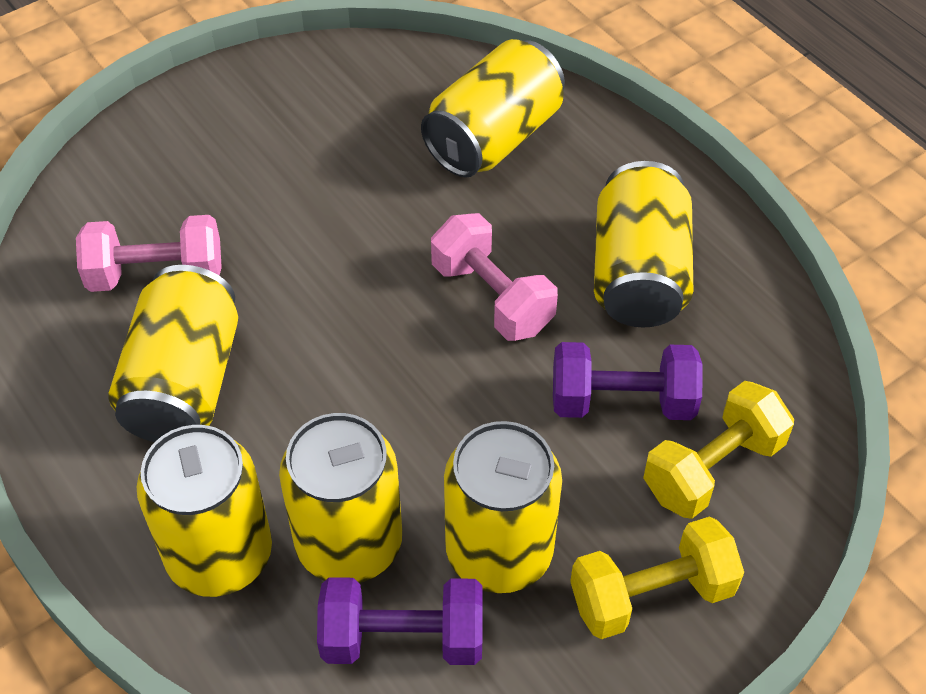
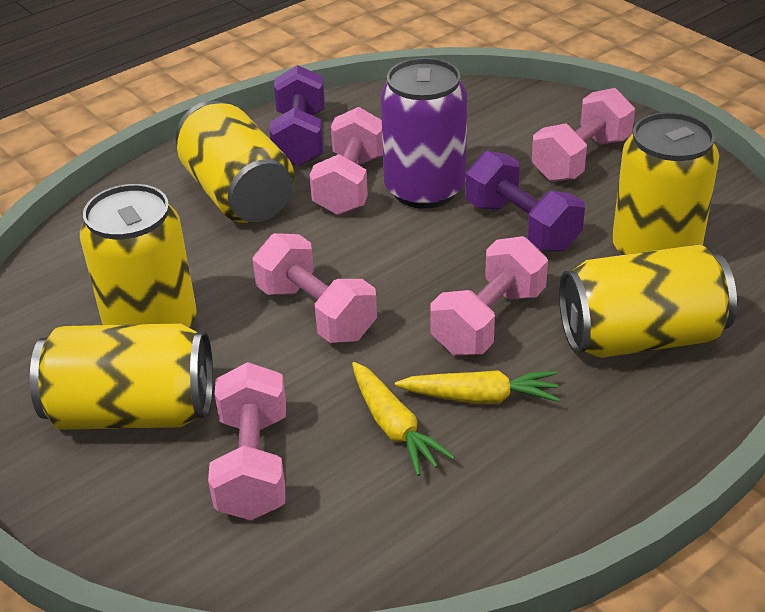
pink dumbbell: 2 -> 5
purple can: 0 -> 1
yellow can: 6 -> 5
yellow carrot: 0 -> 2
yellow dumbbell: 2 -> 0

